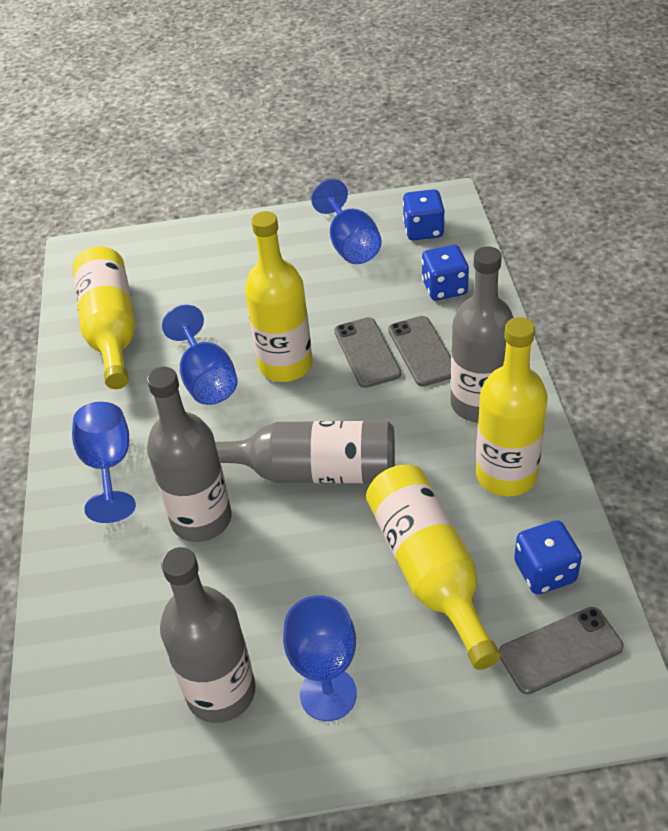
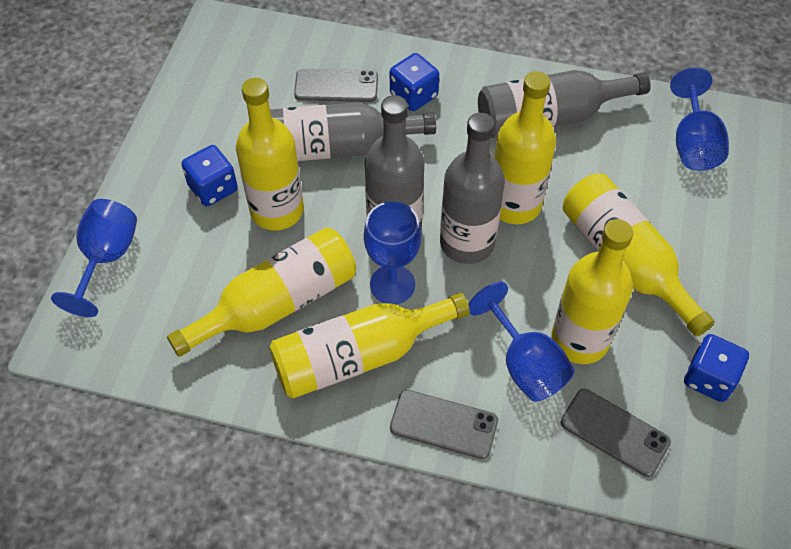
yellow bottle: 4 -> 6

